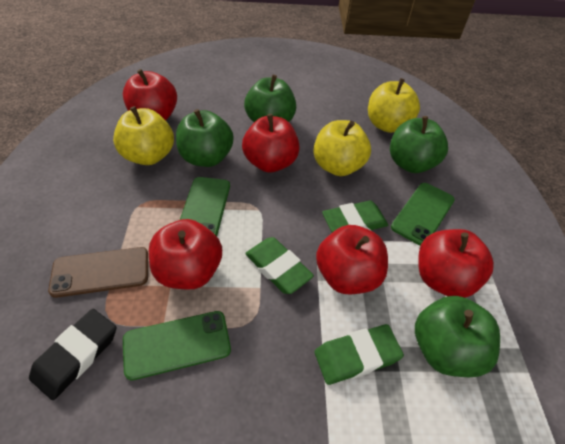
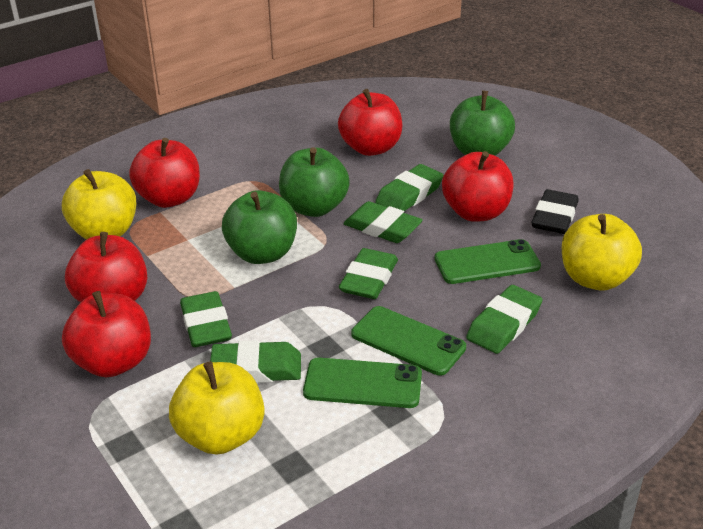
brown phone: 1 -> 0
green apple: 4 -> 3
green eraser: 3 -> 6

